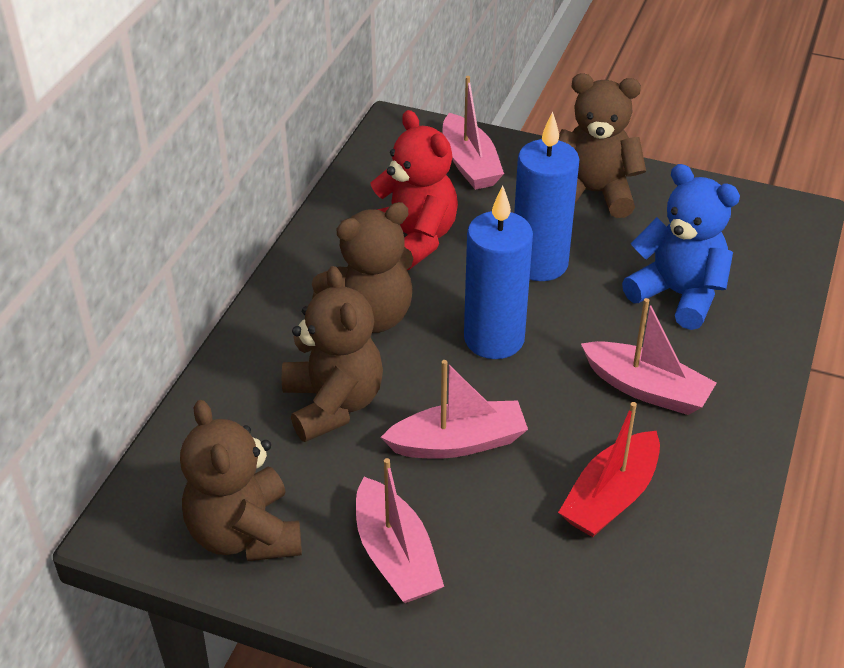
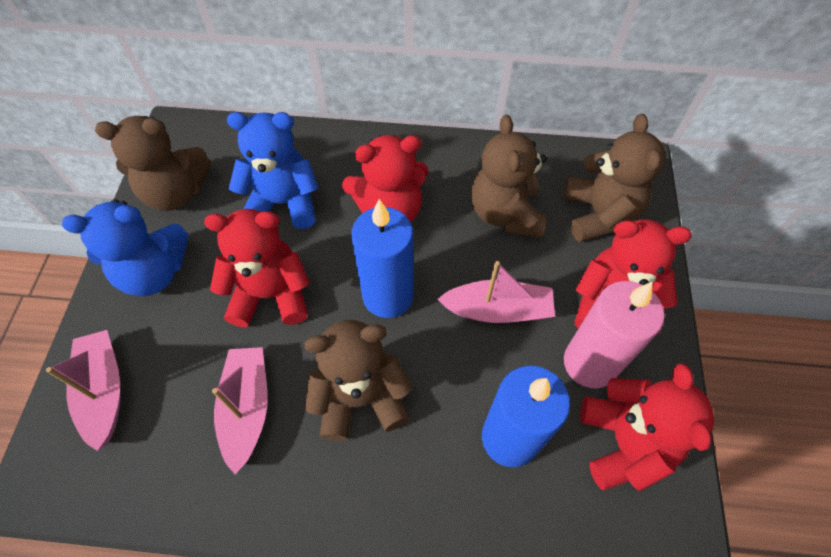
blue teddy bear: 1 -> 2
pink boat: 4 -> 3
pink candle: 0 -> 1
red boat: 1 -> 0
red teddy bear: 1 -> 4

